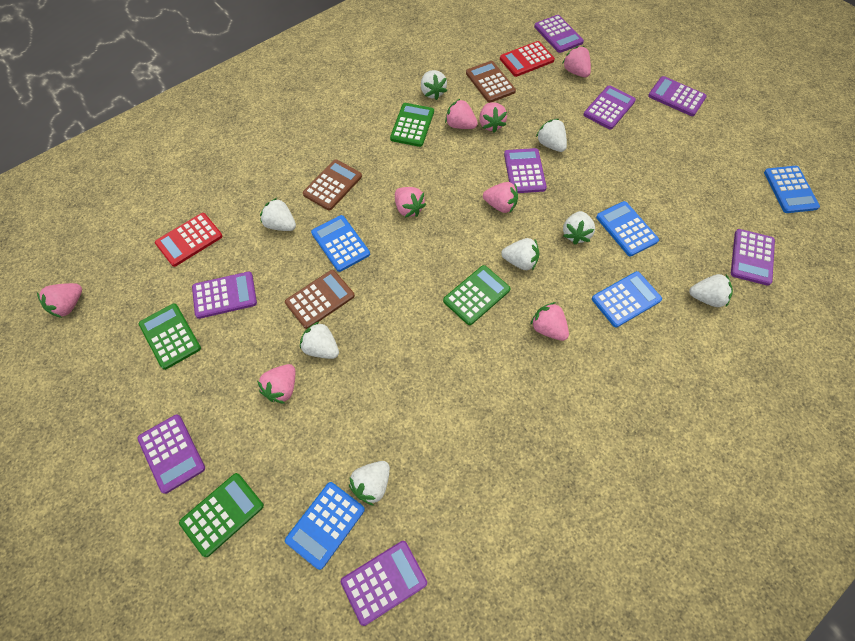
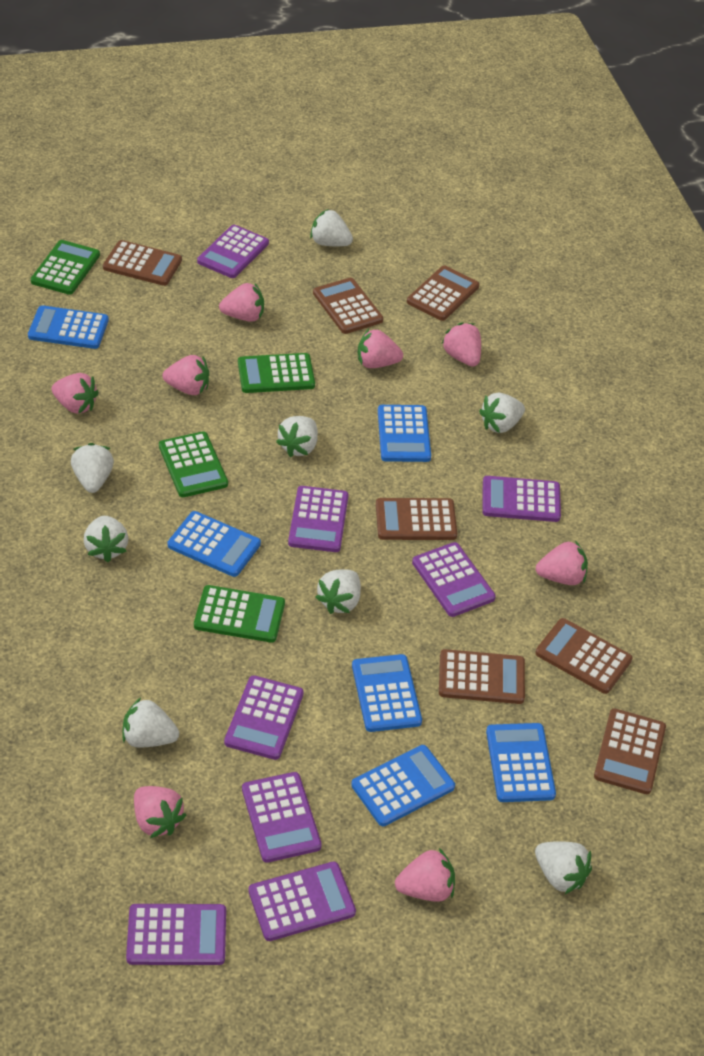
blue calculator: 5 -> 6
brown calculator: 3 -> 7
red calculator: 2 -> 0

